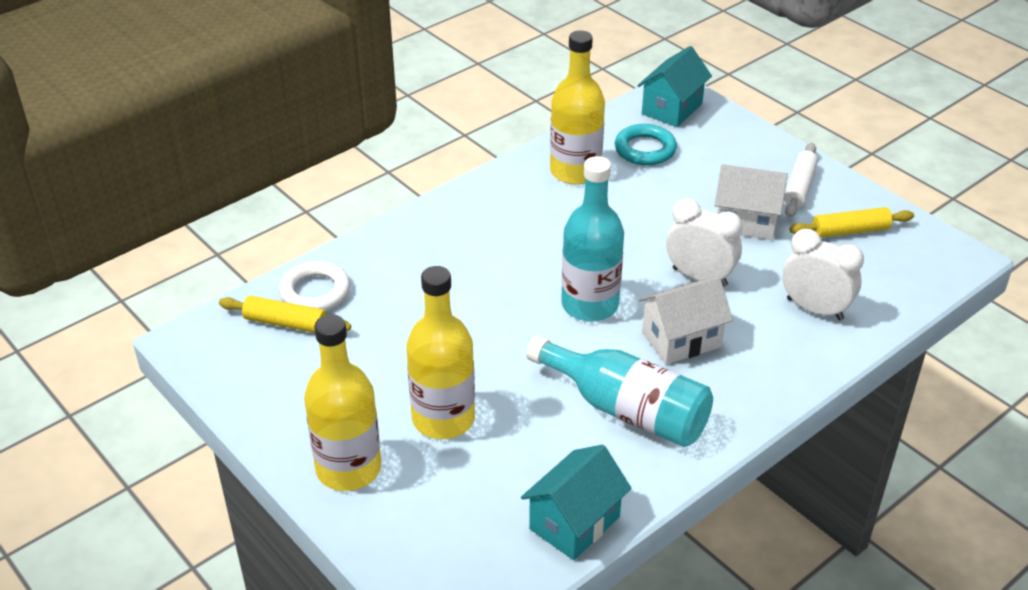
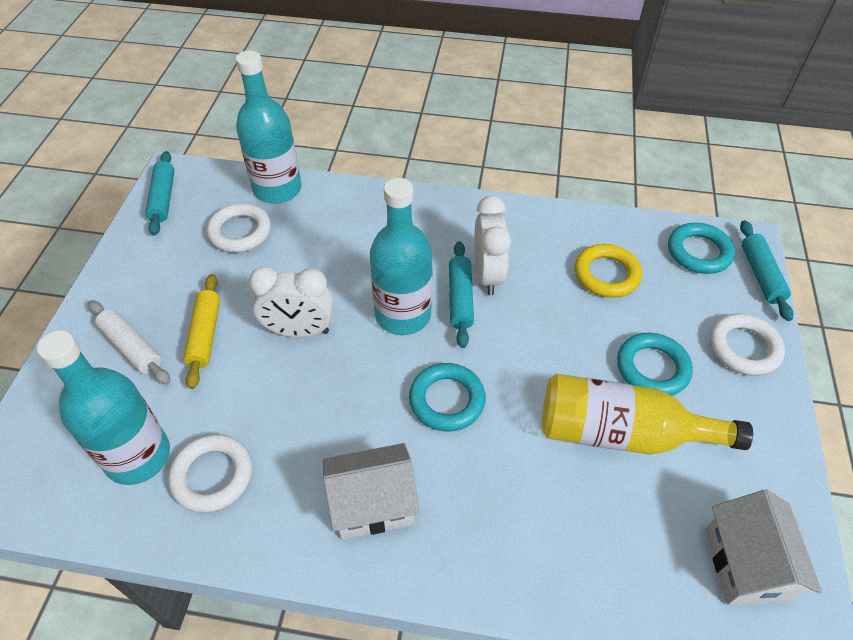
turquoise bottle: 2 -> 3
turquoise house: 2 -> 0
turquoise ring: 1 -> 3
turquoise rolling pin: 0 -> 3
white ring: 1 -> 3
yellow bottle: 3 -> 1
yellow ring: 0 -> 1
yellow rolling pin: 2 -> 1

